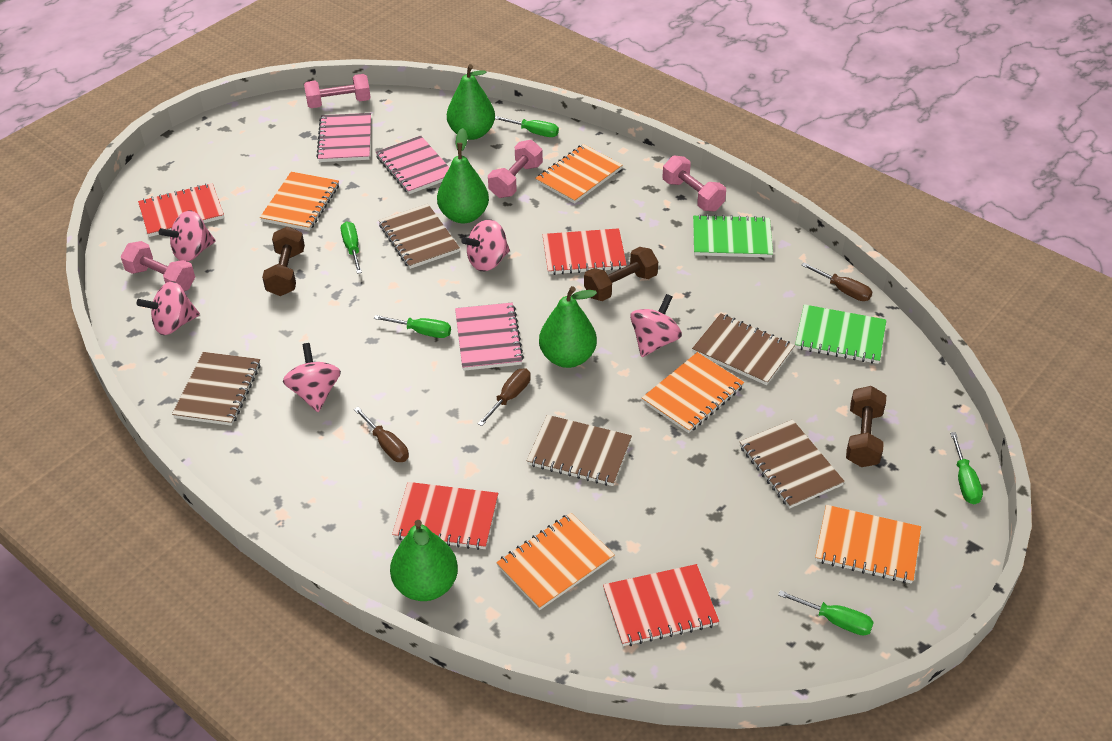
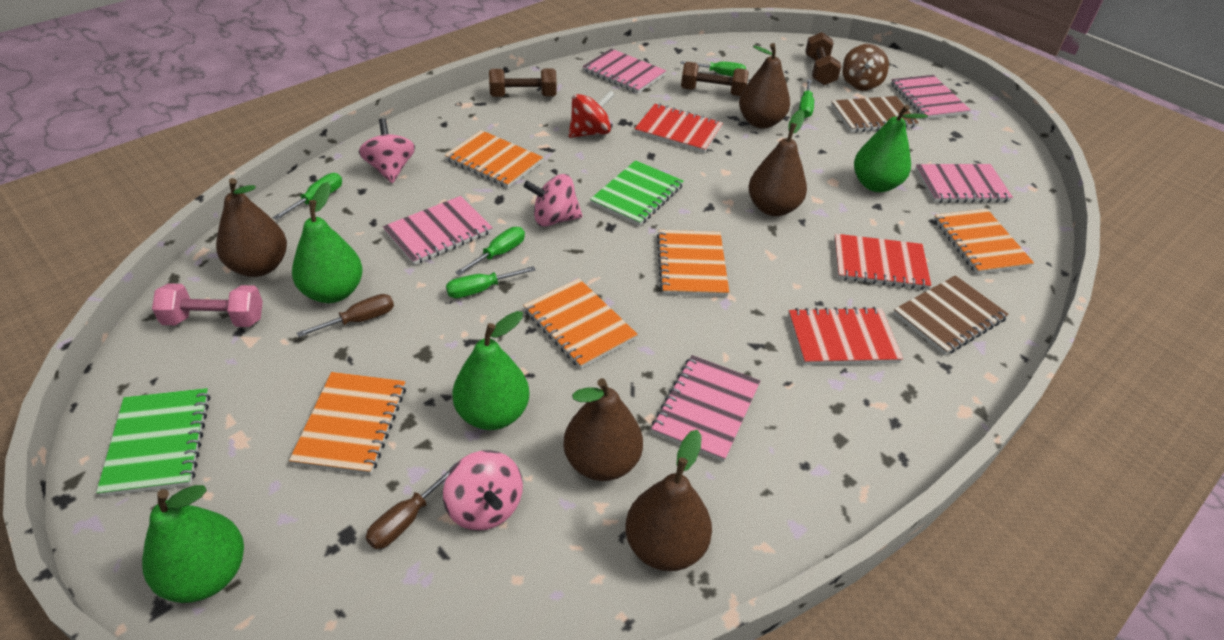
brown notebook: 5 -> 2
brown pear: 0 -> 5
brown screwdriver: 3 -> 2
brown spinning top: 0 -> 1
pink dumbbell: 4 -> 1
pink notebook: 3 -> 5
pink spinning top: 5 -> 3
red notebook: 4 -> 3
red spinning top: 0 -> 1

